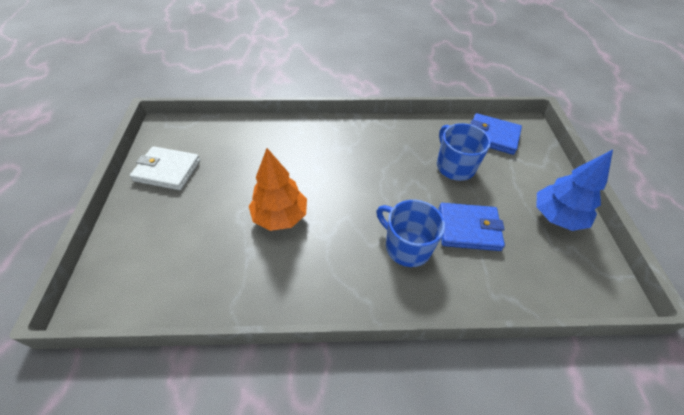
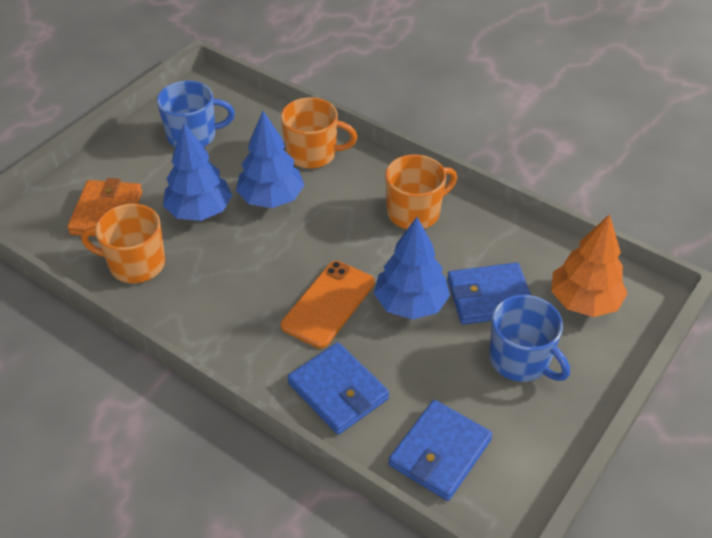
blue tree: 1 -> 3
blue wallet: 2 -> 3
orange mug: 0 -> 3
orange phone: 0 -> 1
orange wallet: 0 -> 1
white wallet: 1 -> 0

